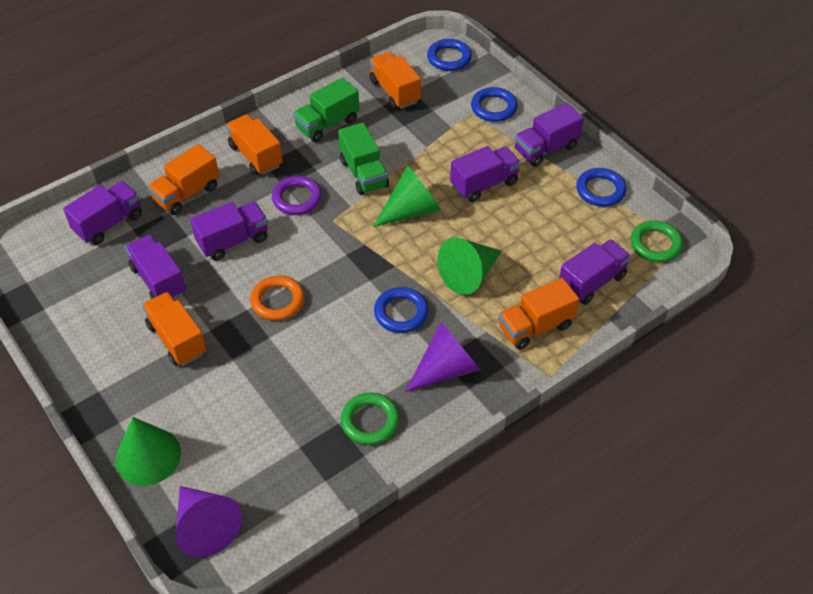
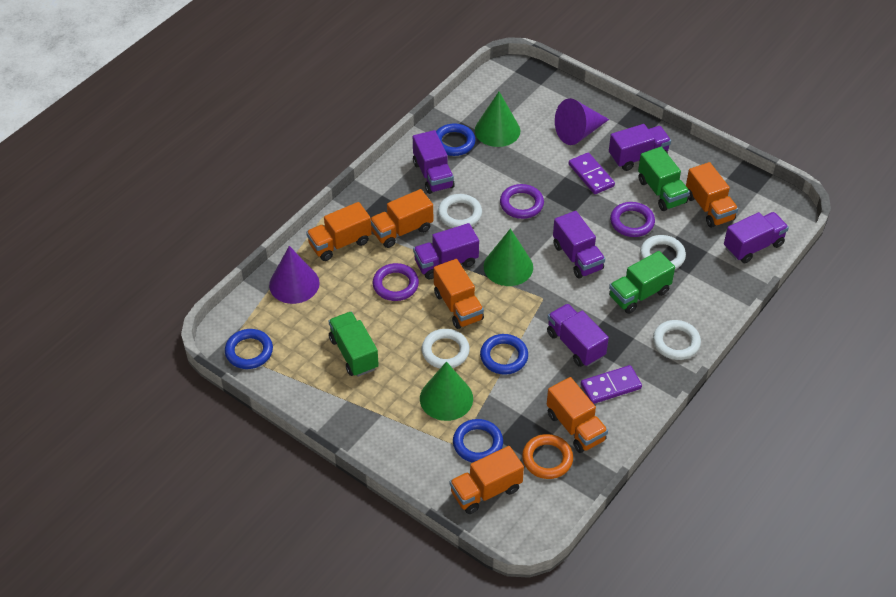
green ring: 2 -> 0
green truck: 2 -> 3
orange truck: 5 -> 6
purple domino: 0 -> 2
purple ring: 1 -> 3
white ring: 0 -> 4

